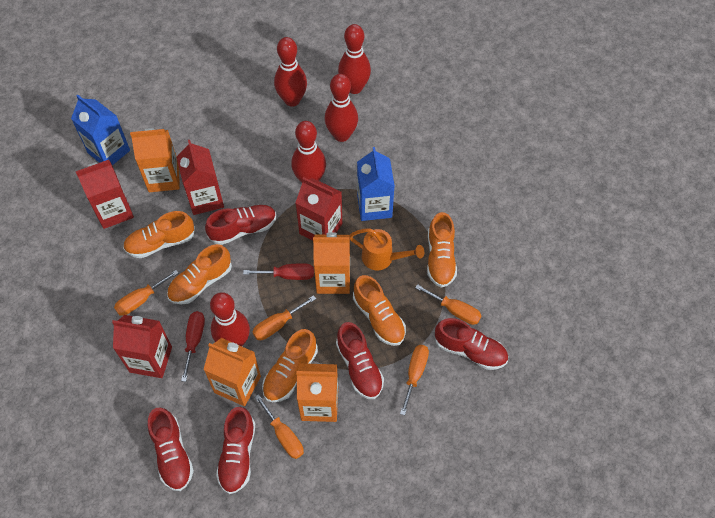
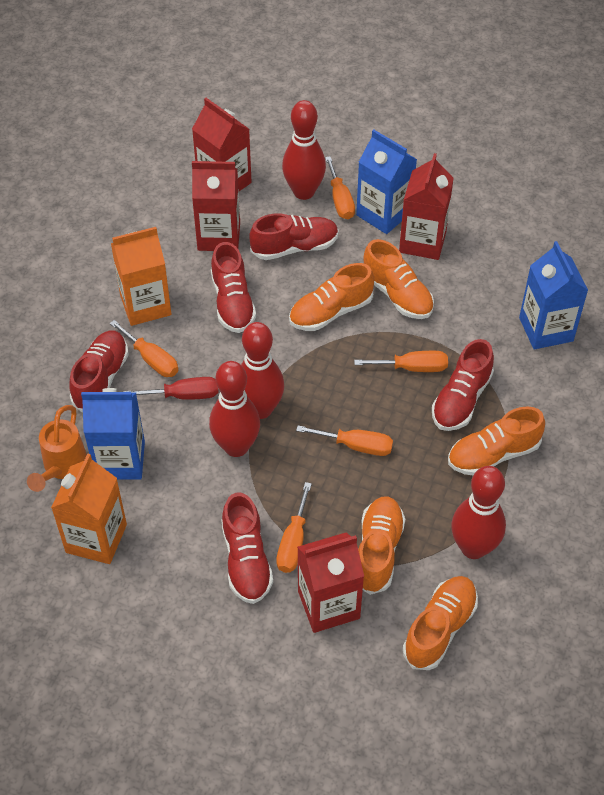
blue carton: 2 -> 3
orange carton: 4 -> 2
red bowling pin: 5 -> 4
red screwdriver: 2 -> 1

